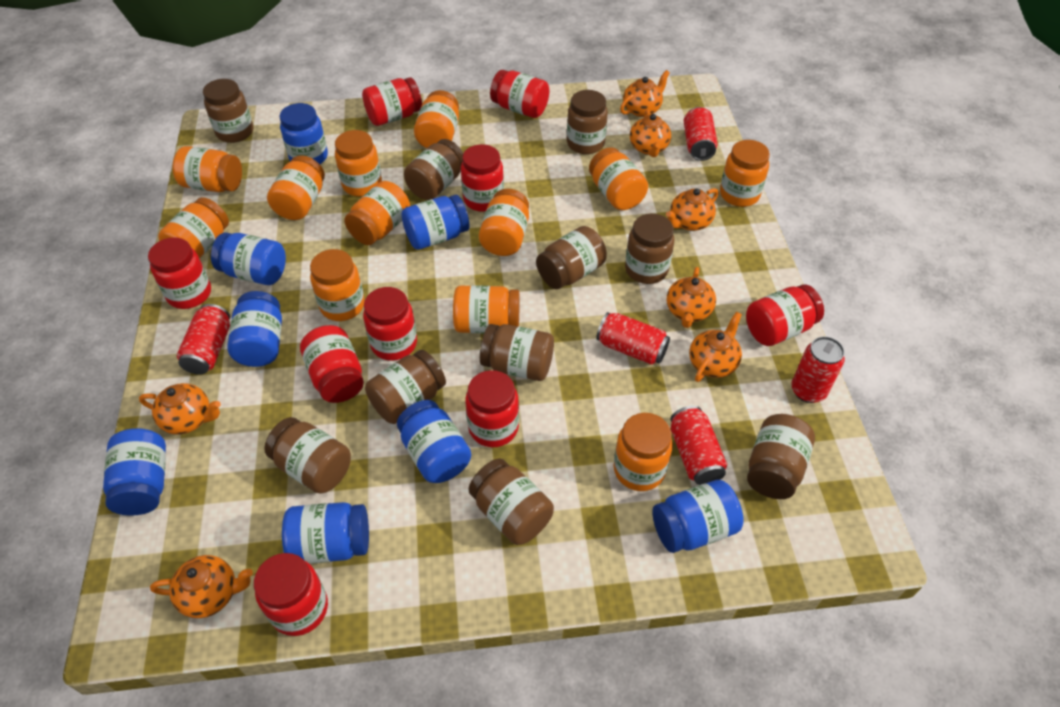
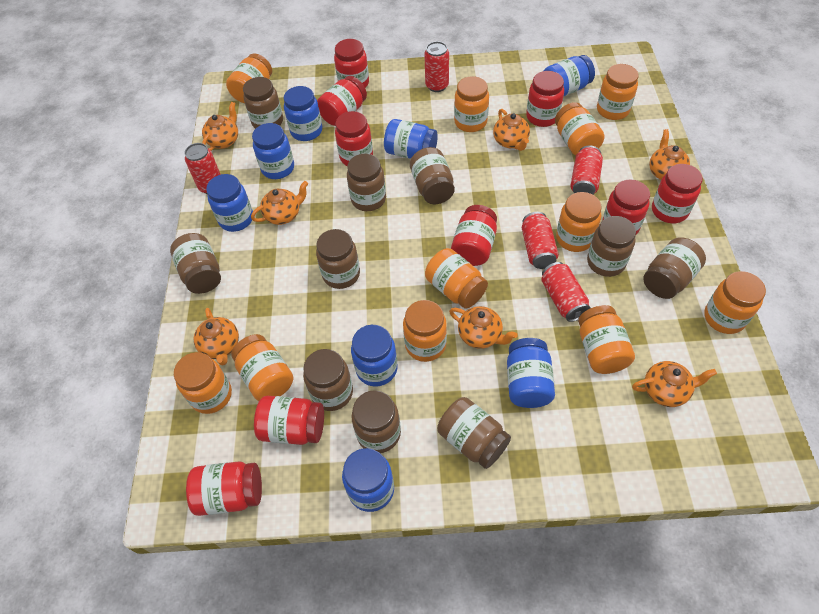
orange jar: 12 -> 11

